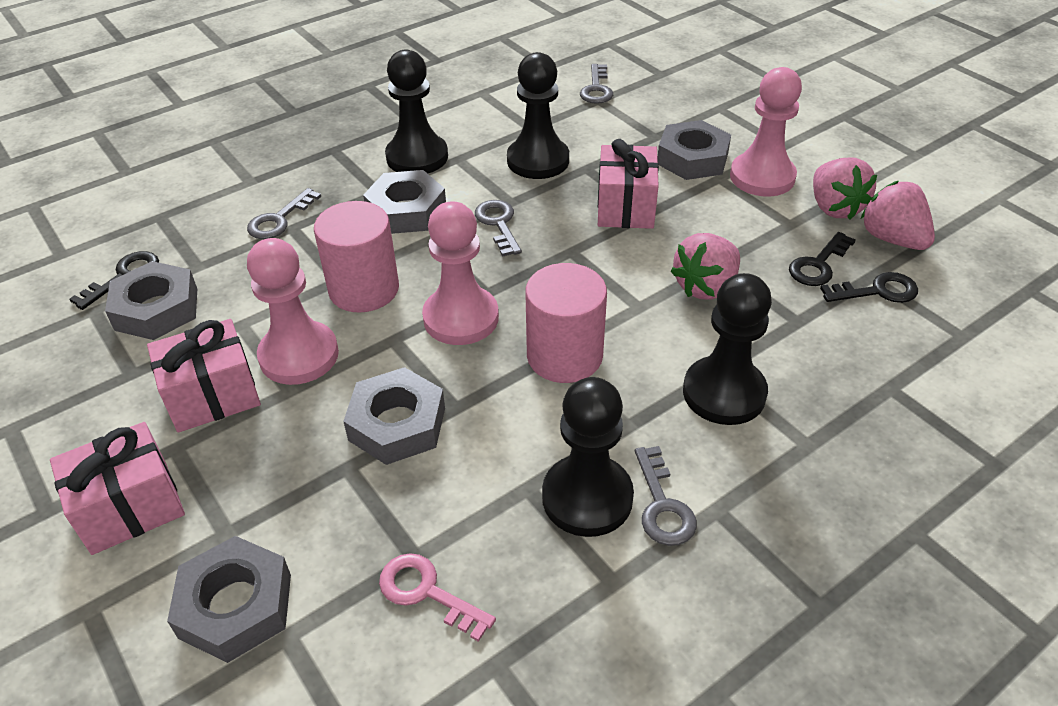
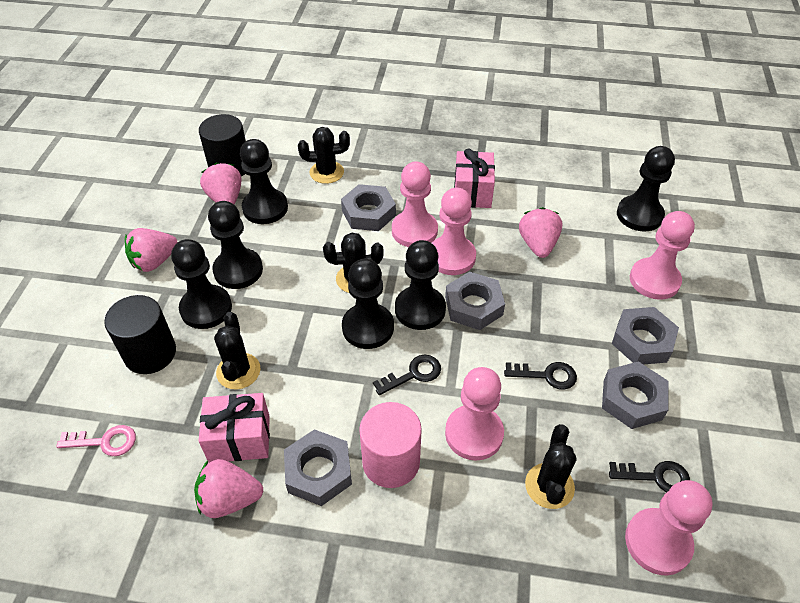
black cactus: 0 -> 4
black cylinder: 0 -> 2
black pawn: 4 -> 6
grey key: 4 -> 0
pink cylinder: 2 -> 1
pink gift: 3 -> 2
pink pawn: 3 -> 5
pink strawberry: 3 -> 4

